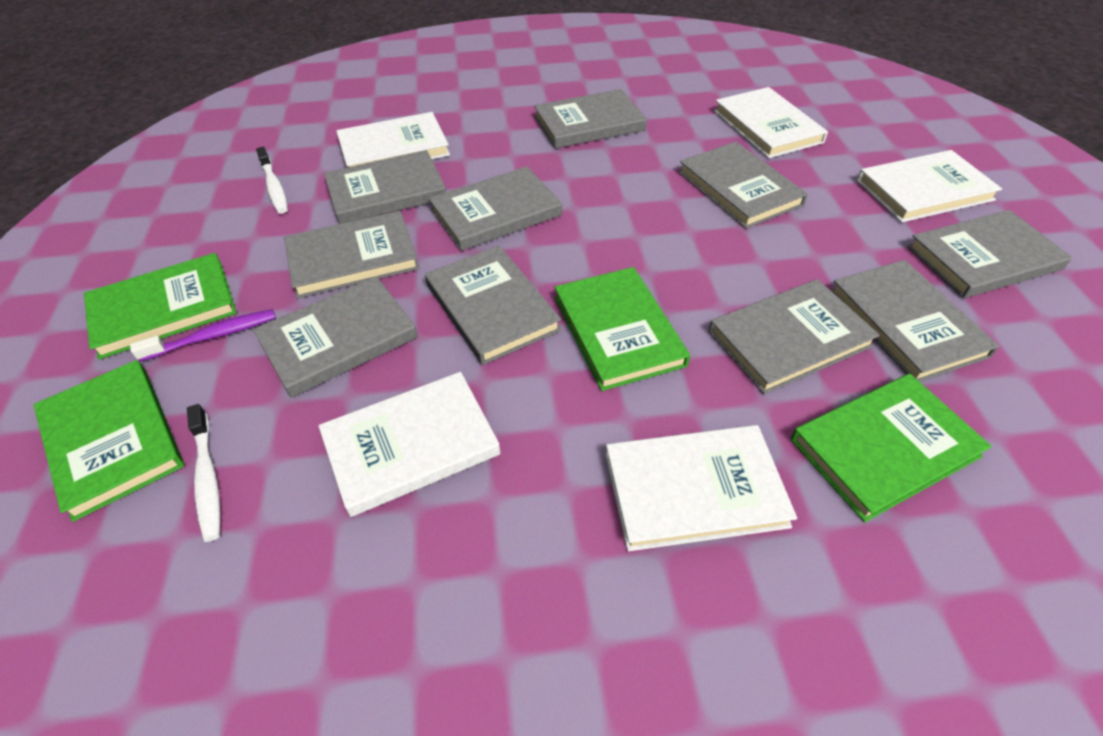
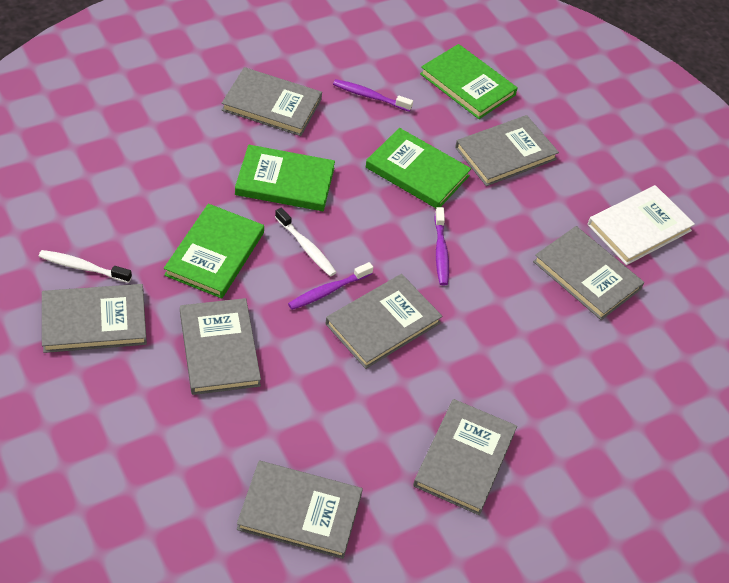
grey book: 10 -> 8
purple toothbrush: 1 -> 3
white book: 5 -> 1

